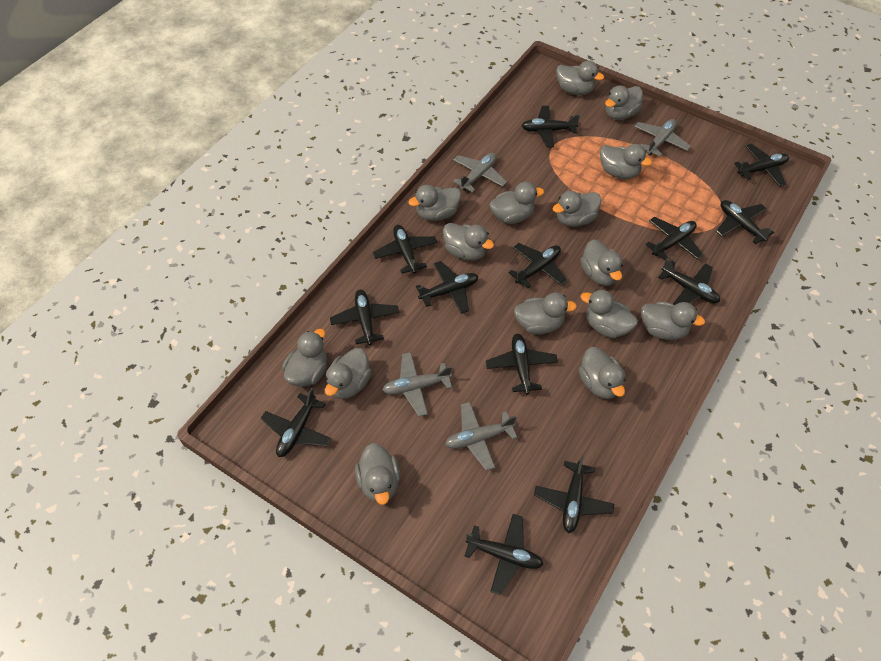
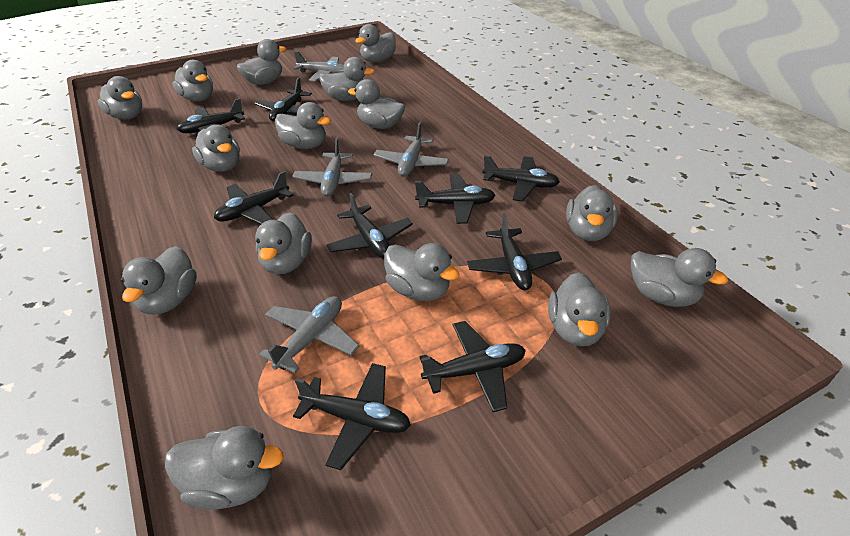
black plane: 13 -> 9

